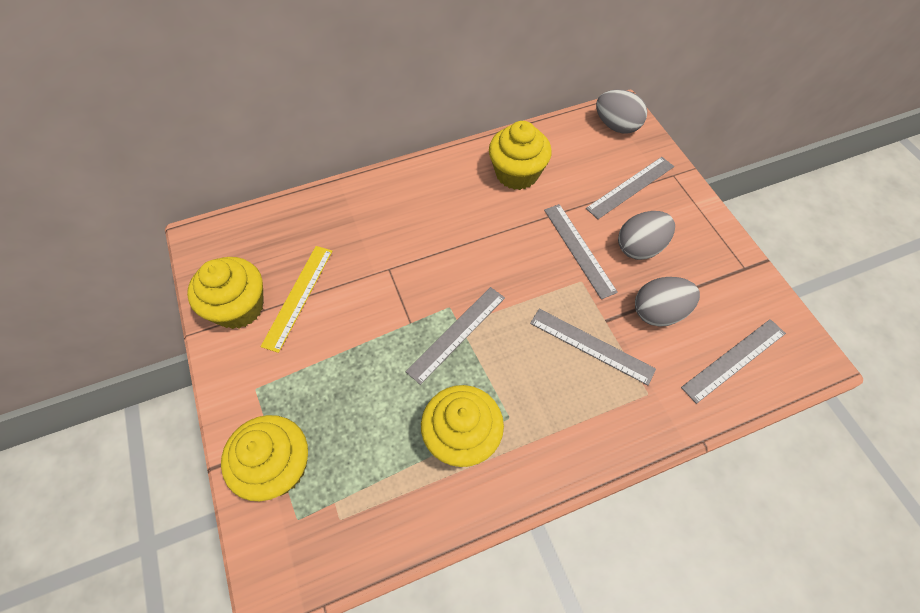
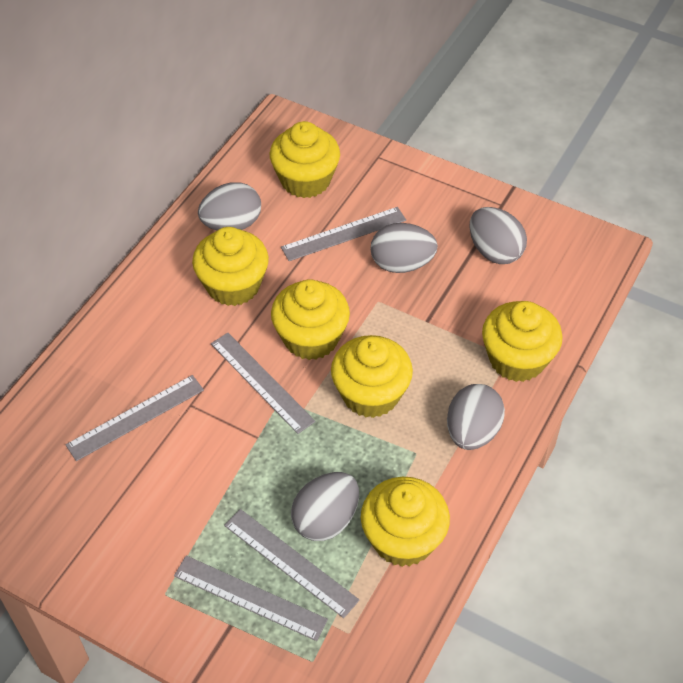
grey egg: 3 -> 5
yellow cupcake: 4 -> 6
yellow ruler: 1 -> 0

